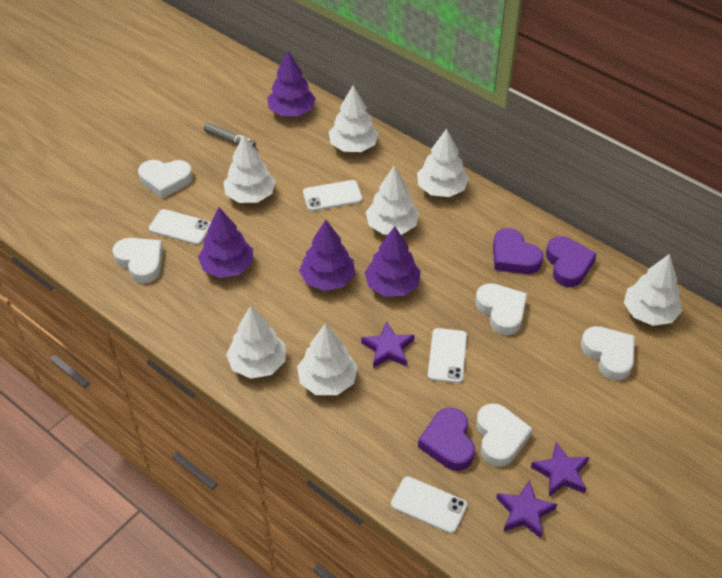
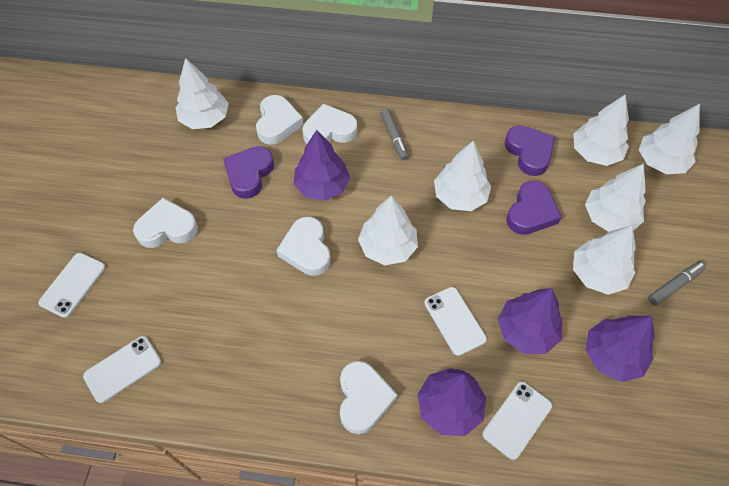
grey marker: 1 -> 2
purple star: 3 -> 0

